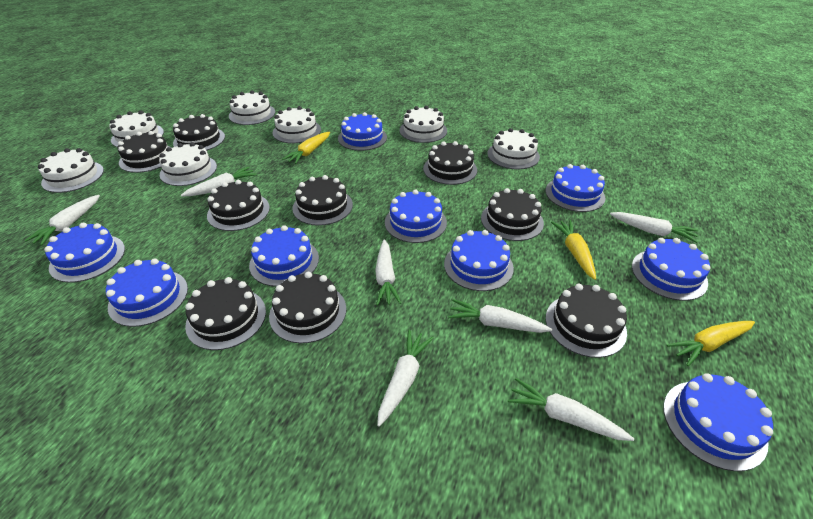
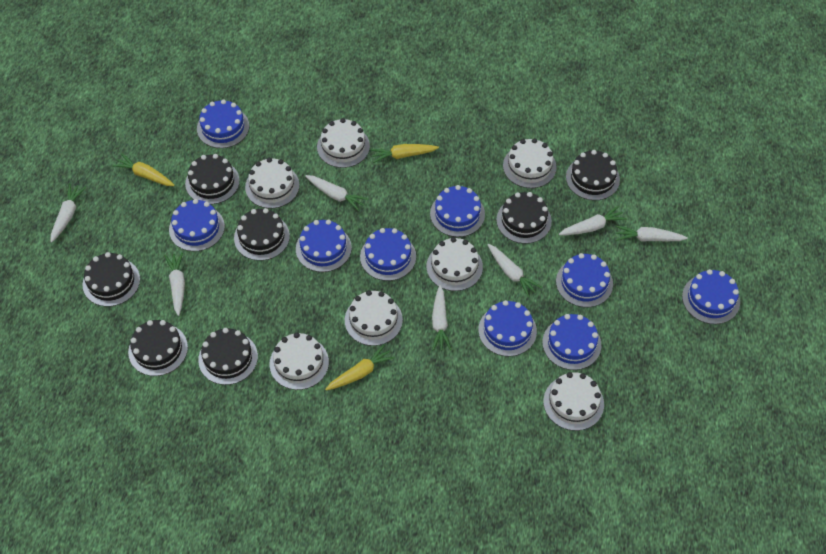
black cake: 9 -> 7

